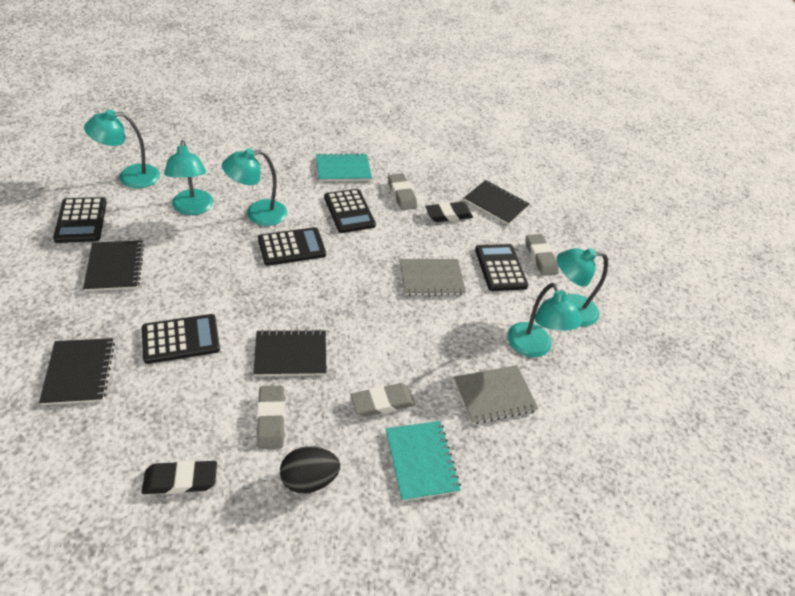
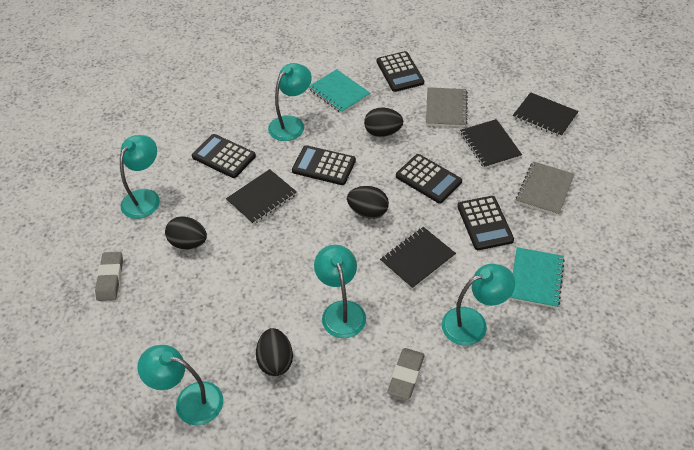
black egg: 1 -> 4
black eraser: 2 -> 0
grey eraser: 4 -> 2

